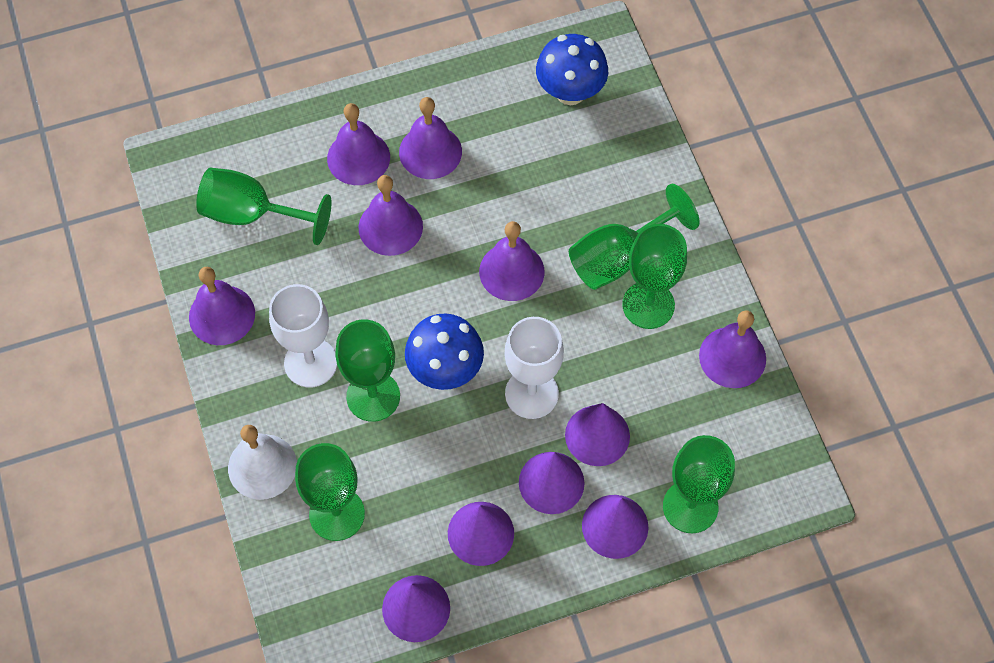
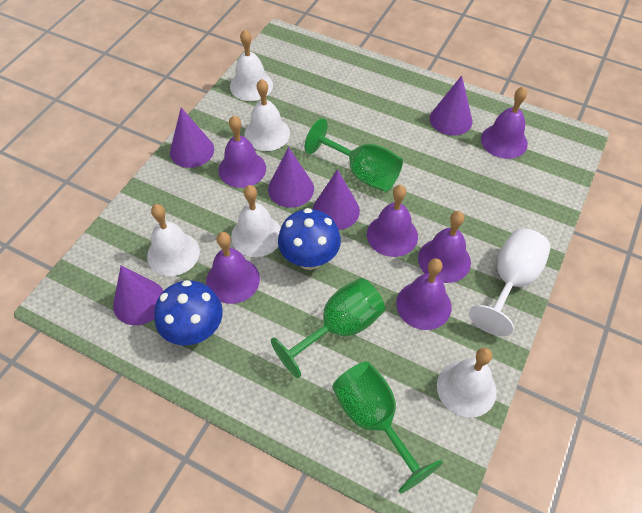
green goblet: 6 -> 3
white bell: 1 -> 5
white goblet: 2 -> 1

